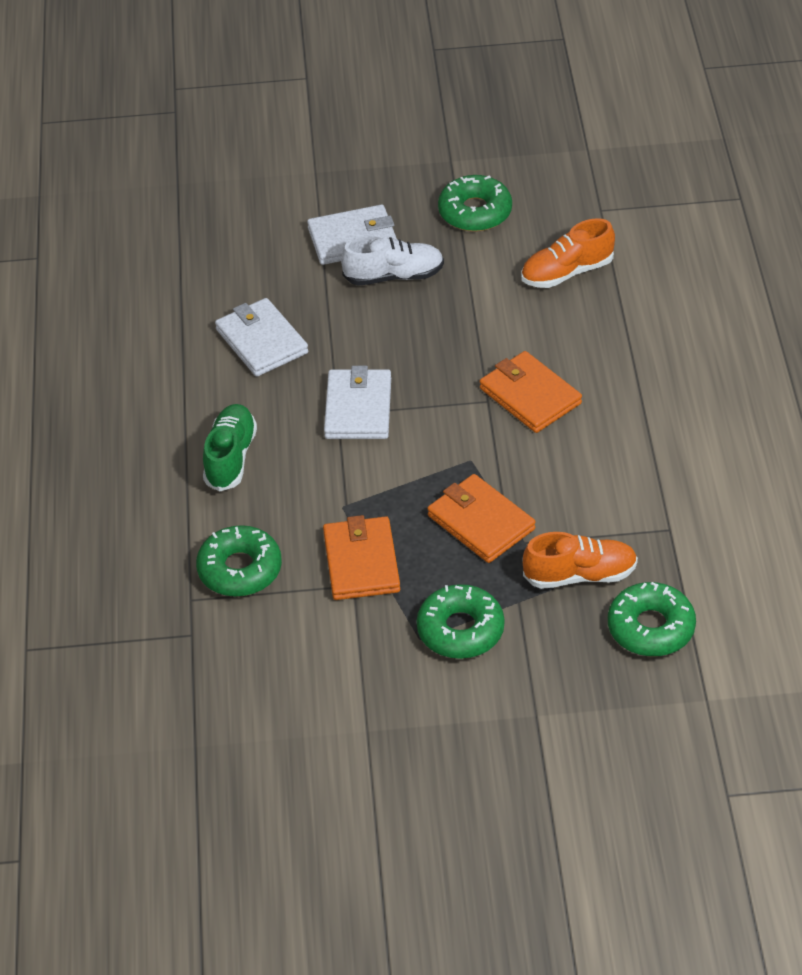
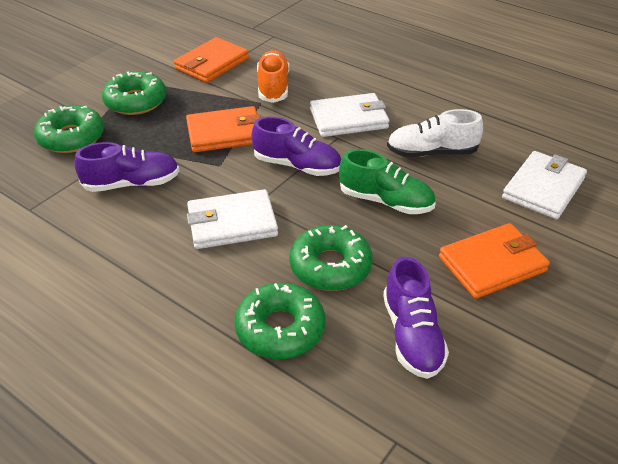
orange shoe: 2 -> 1
purple shoe: 0 -> 3

